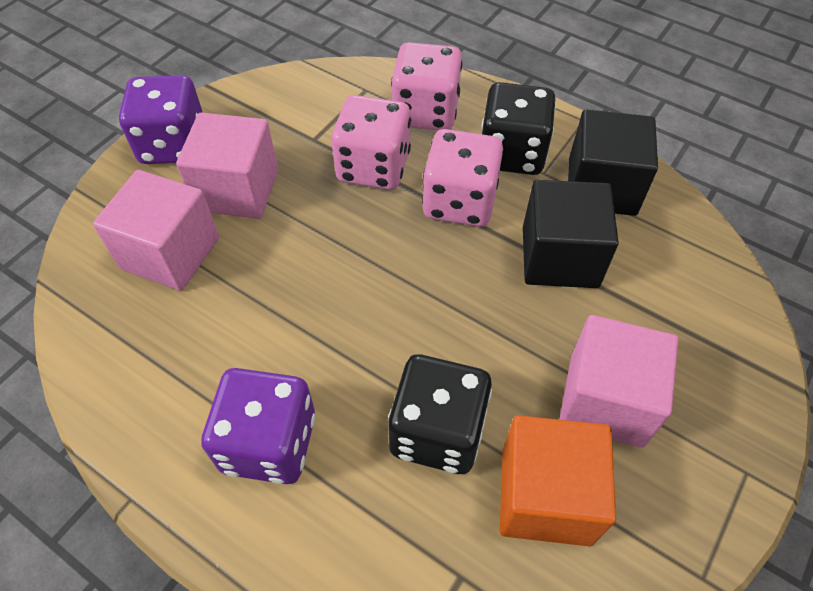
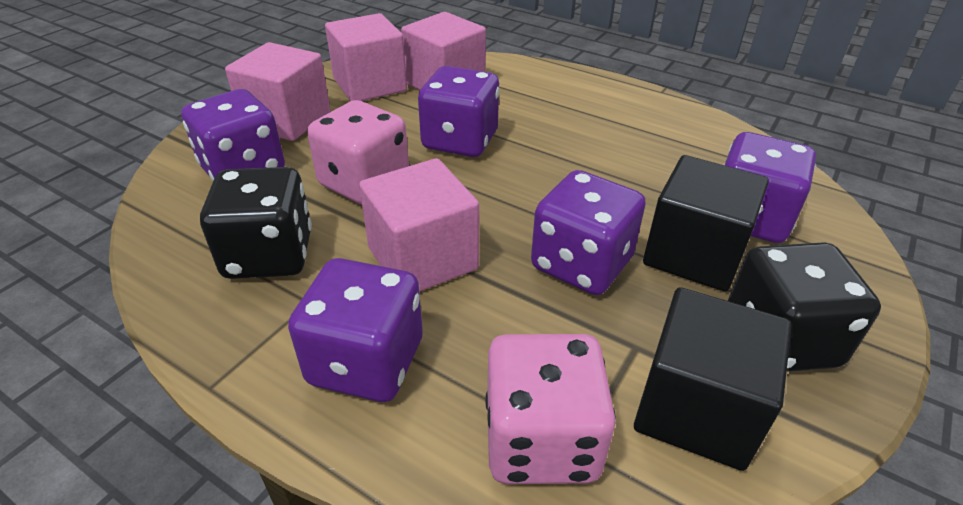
orange cube: 1 -> 0
pink cube: 3 -> 4
pink dice: 3 -> 2
purple dice: 2 -> 5

